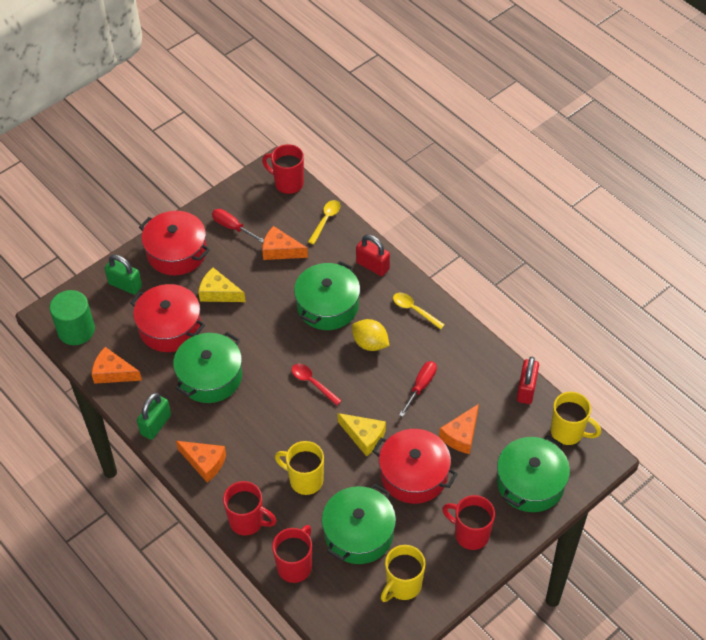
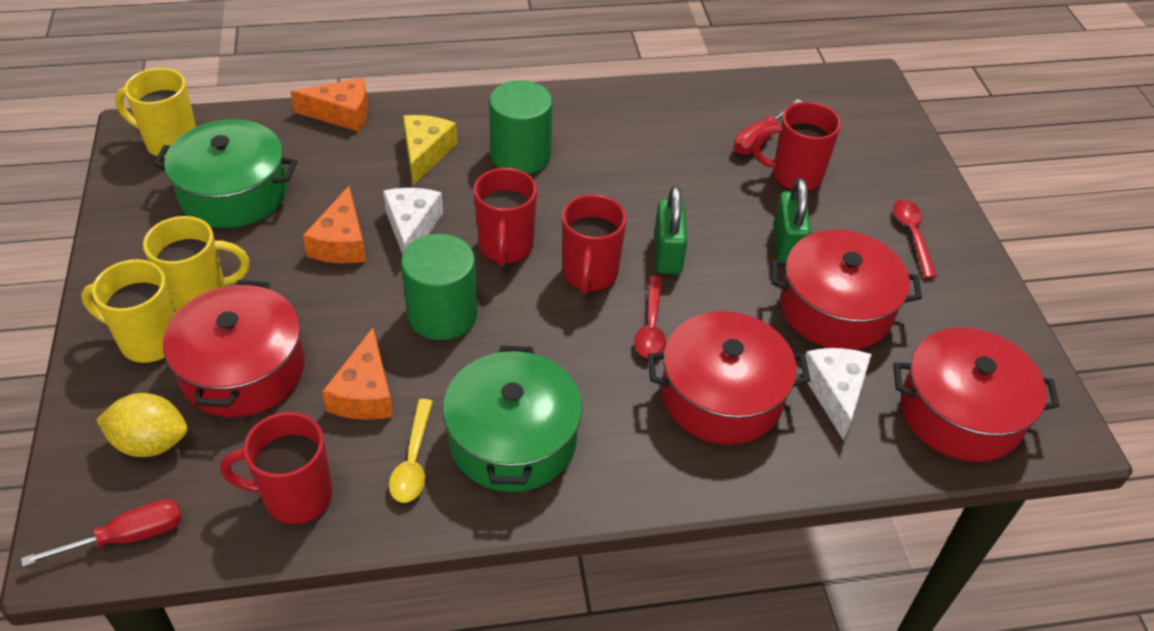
green cylinder: 1 -> 2
green pot: 4 -> 2
orange cheese: 4 -> 3
red padlock: 2 -> 0
red pot: 3 -> 4
red spoon: 1 -> 2
white cheese: 0 -> 2
yellow cheese: 2 -> 1
yellow spoon: 2 -> 1

